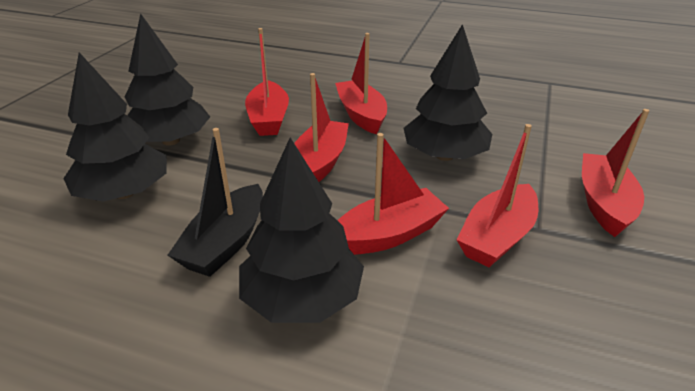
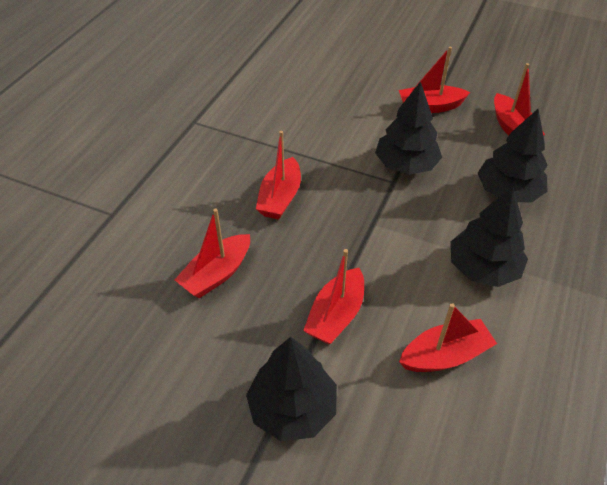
black boat: 1 -> 0

